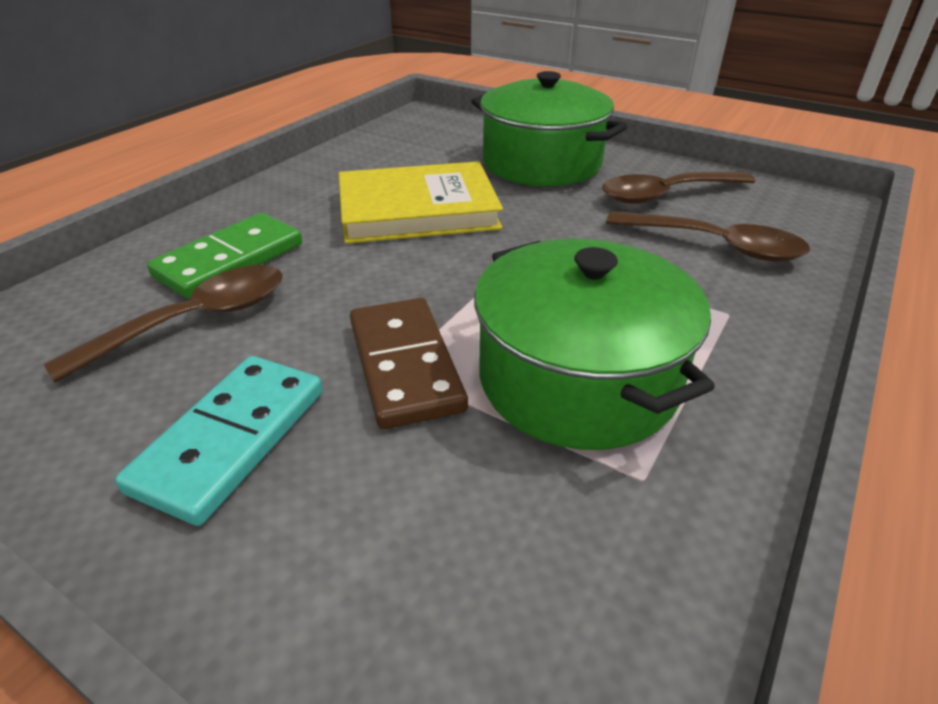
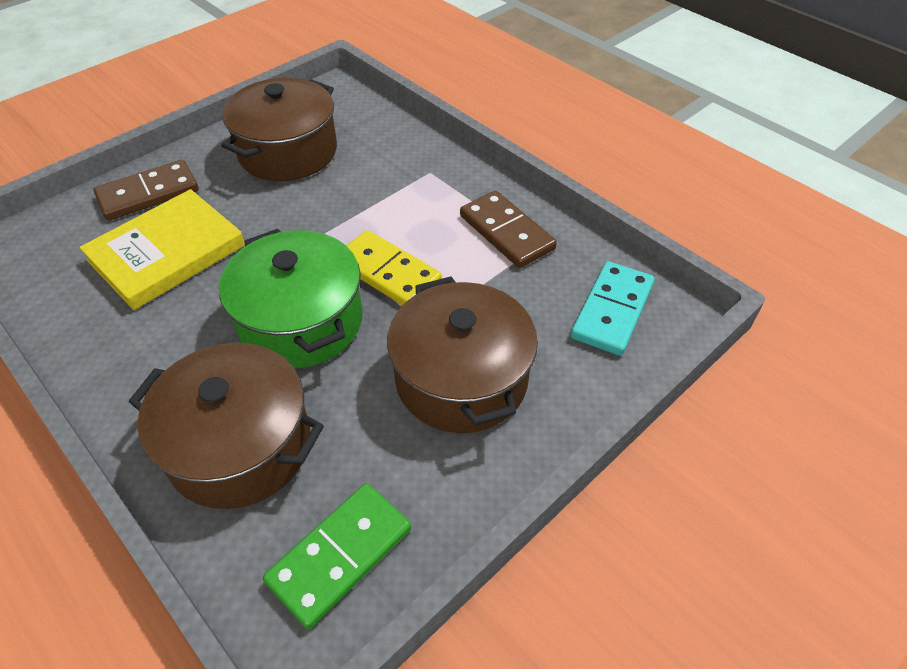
brown domino: 1 -> 2
brown pot: 0 -> 3
brown spoon: 3 -> 0
green pot: 2 -> 1
yellow domino: 0 -> 1

